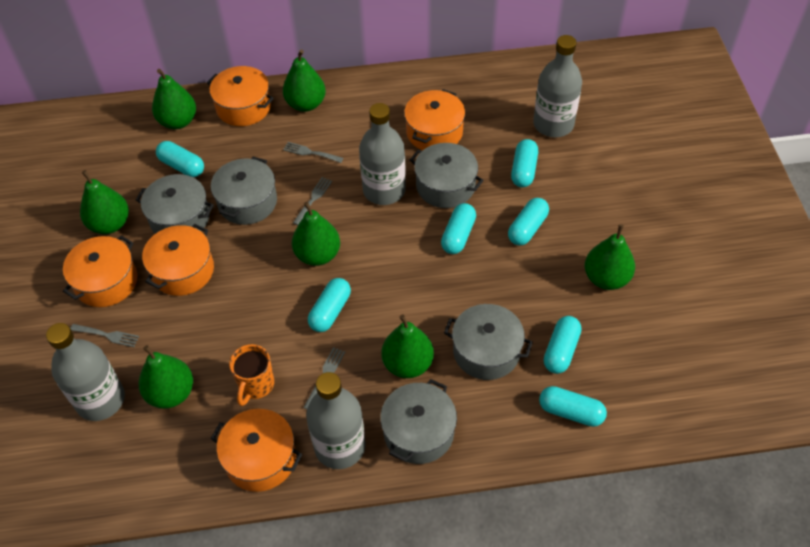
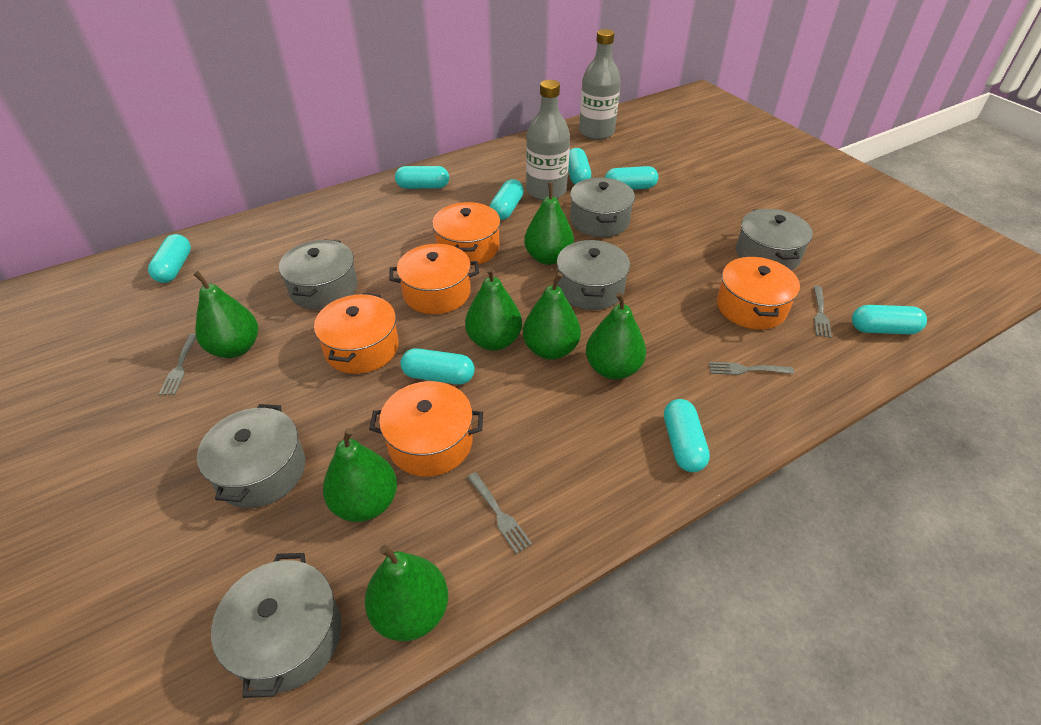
grey bottle: 4 -> 2
grey pot: 5 -> 6
orange mug: 1 -> 0
turquoise capsule: 7 -> 8

